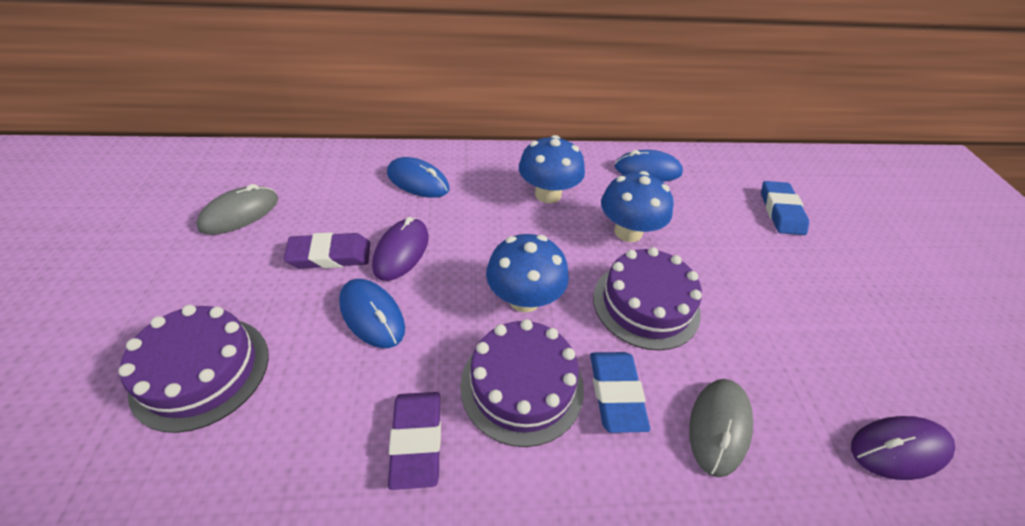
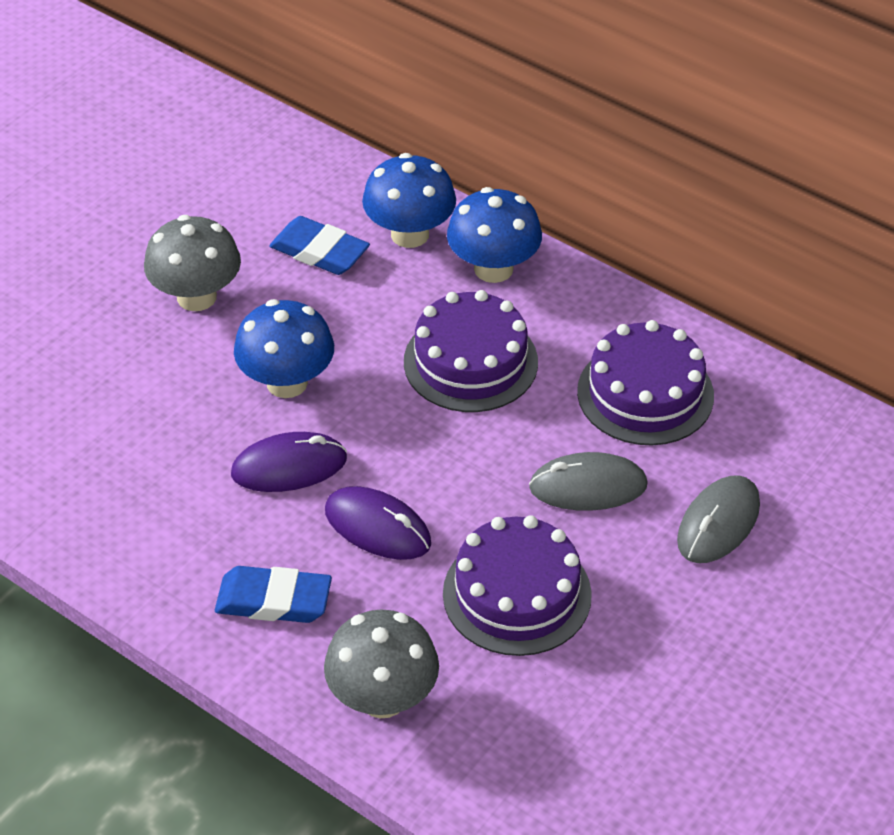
blue mouse: 3 -> 0
grey mushroom: 0 -> 2
purple eraser: 2 -> 0

